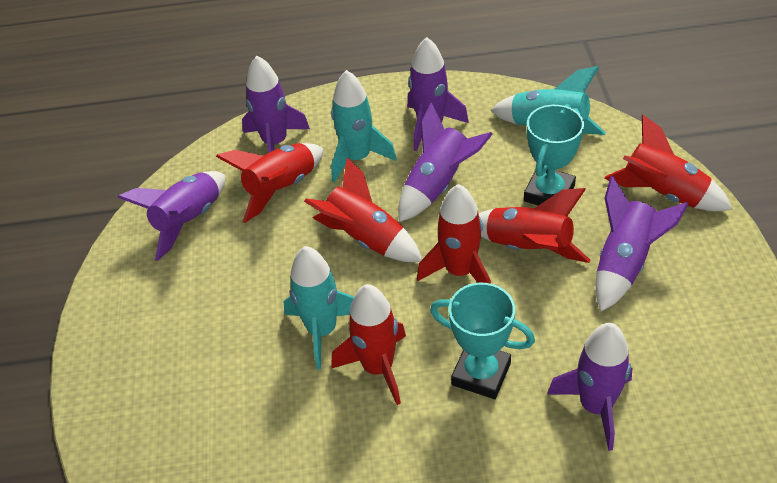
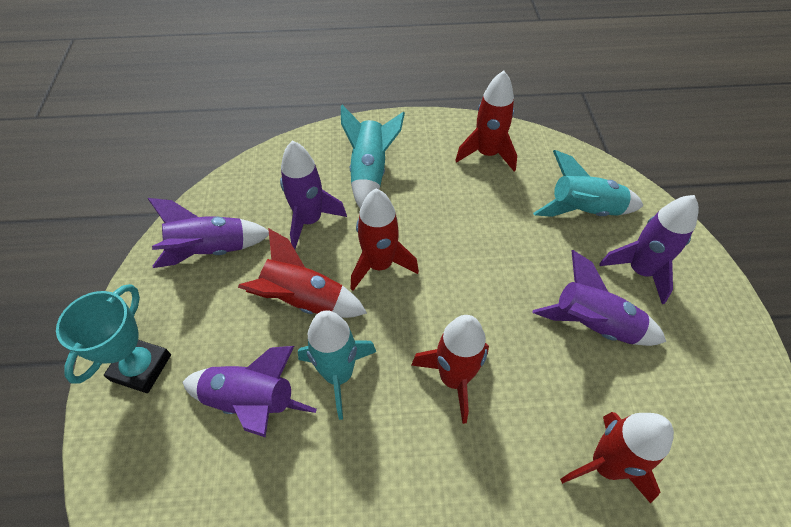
purple rocket: 6 -> 5
red rocket: 6 -> 5
turquoise trophy: 2 -> 1

